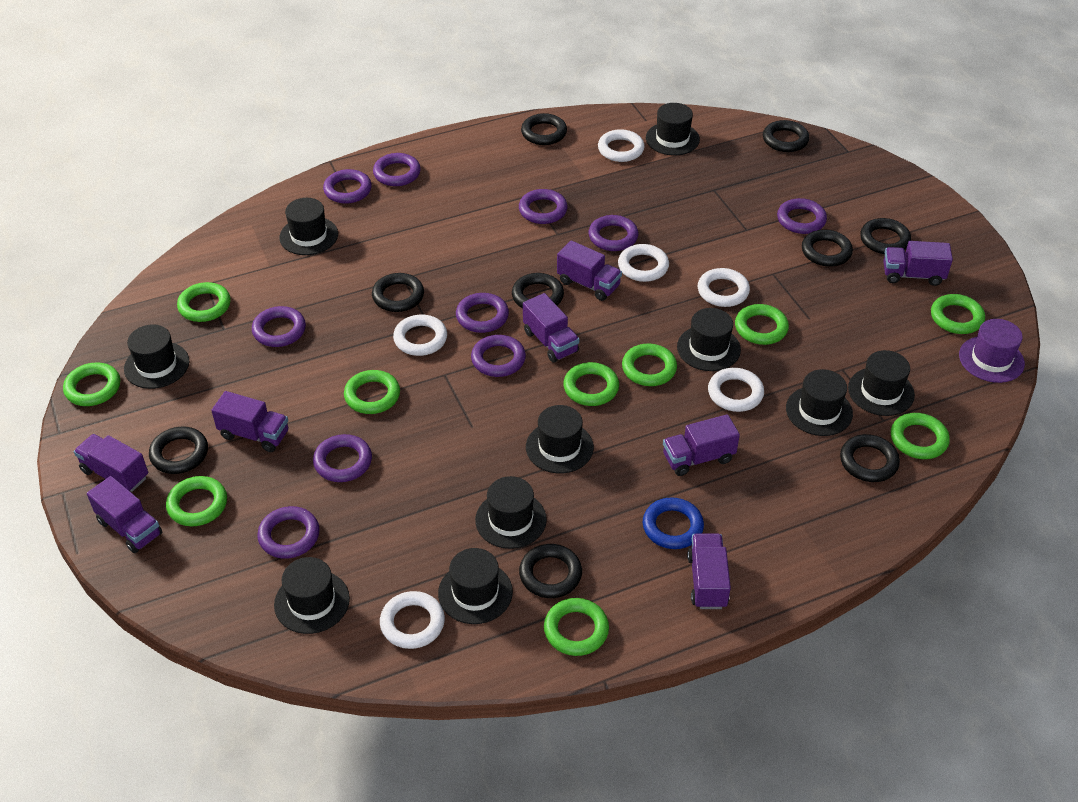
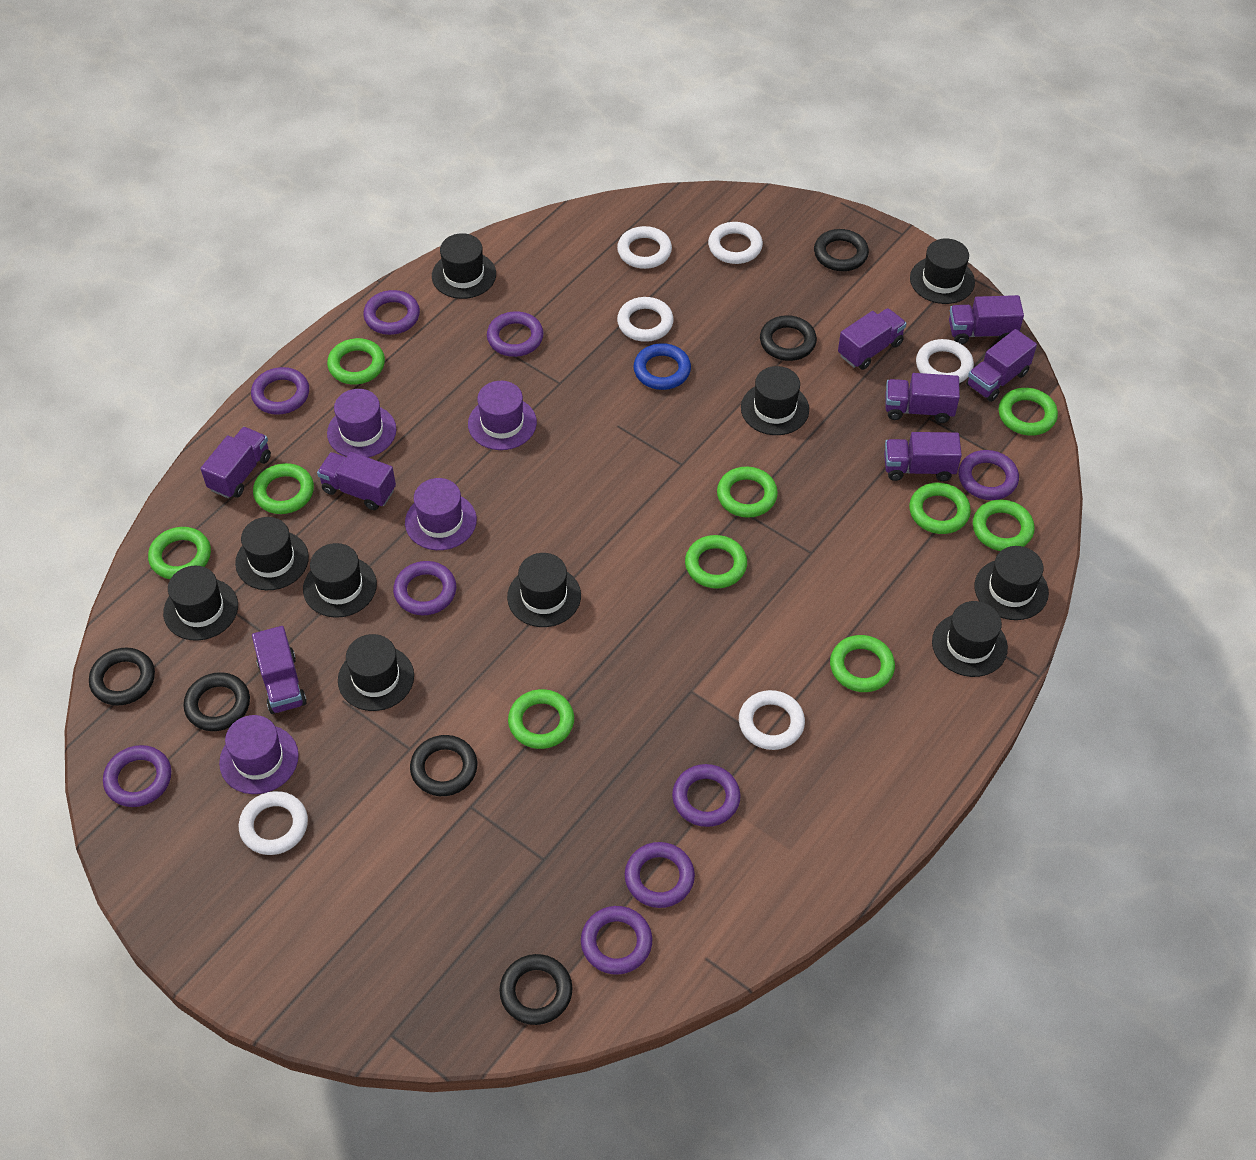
black ring: 9 -> 6
purple hat: 1 -> 4
purple ring: 10 -> 9

